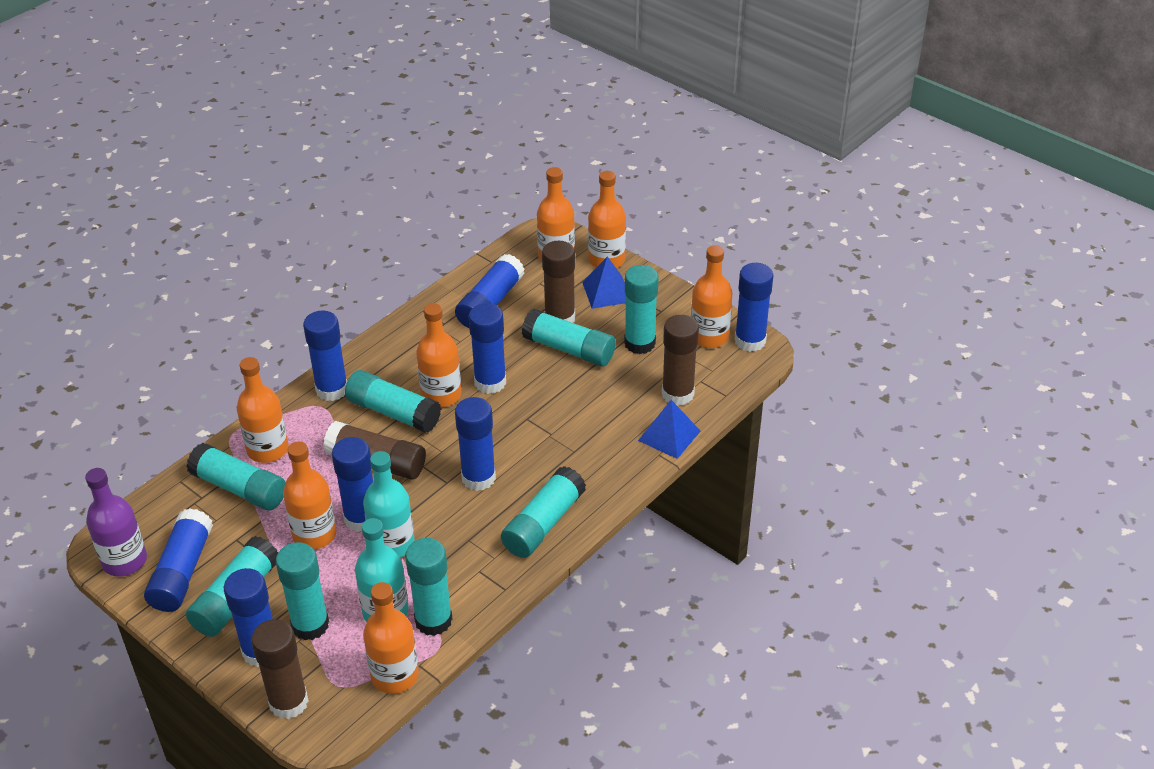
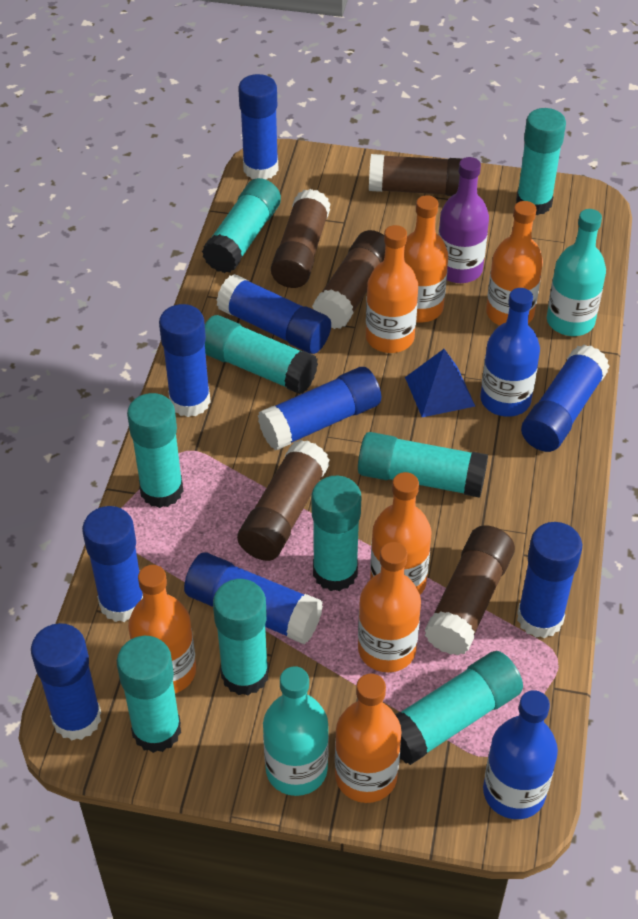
blue bottle: 0 -> 2
blue glue stick: 8 -> 9
blue pyramid: 2 -> 1
brown glue stick: 4 -> 5
turquoise glue stick: 8 -> 9

